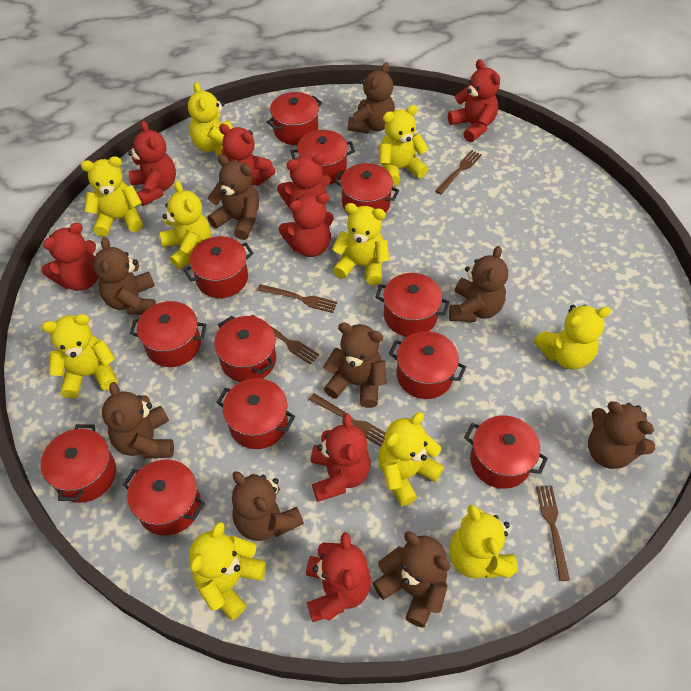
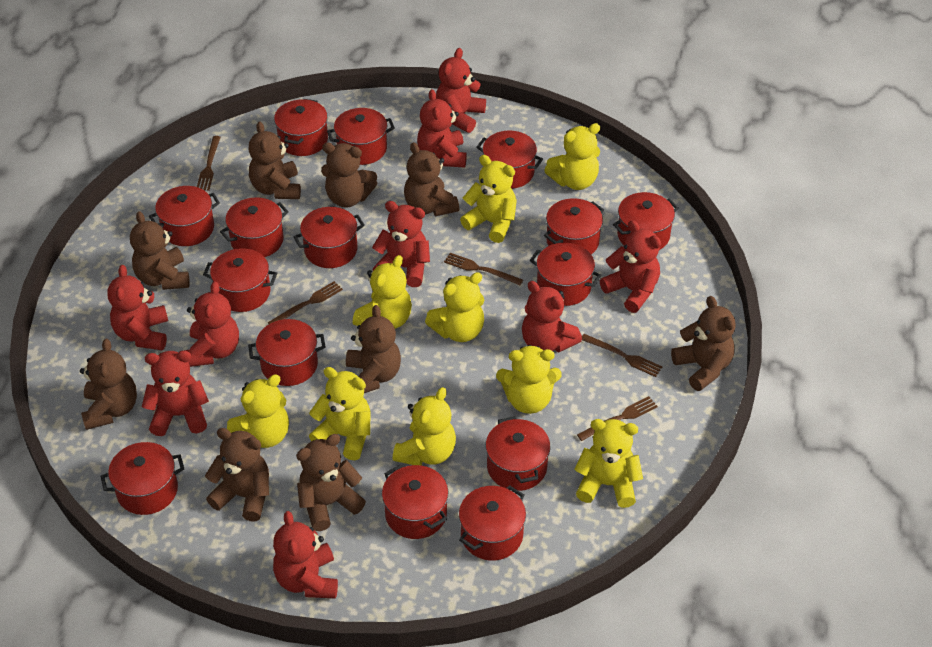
red pot: 12 -> 15
red teddy bear: 8 -> 9
yellow teddy bear: 10 -> 9

